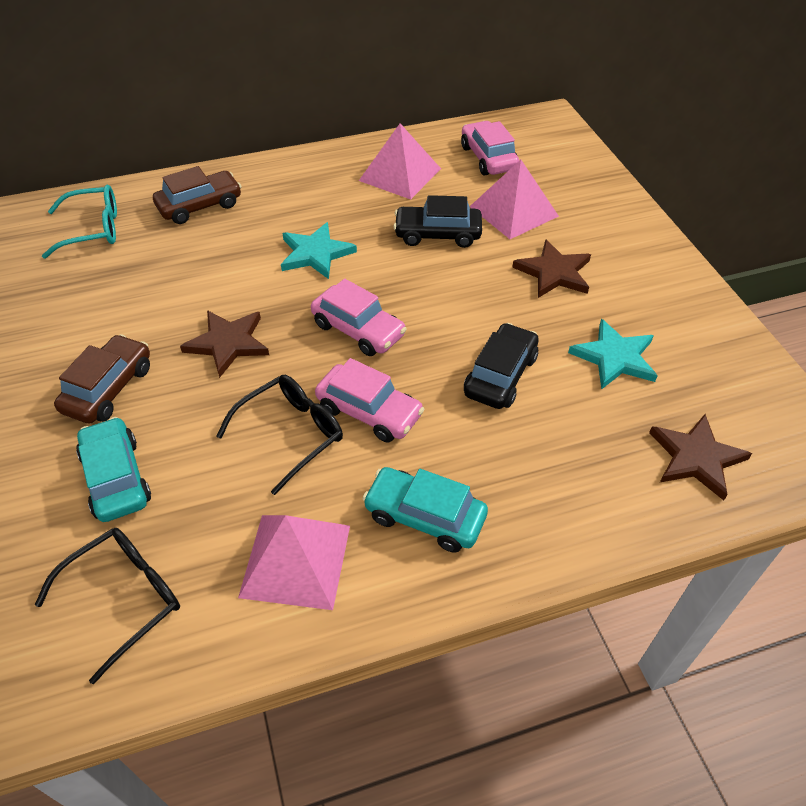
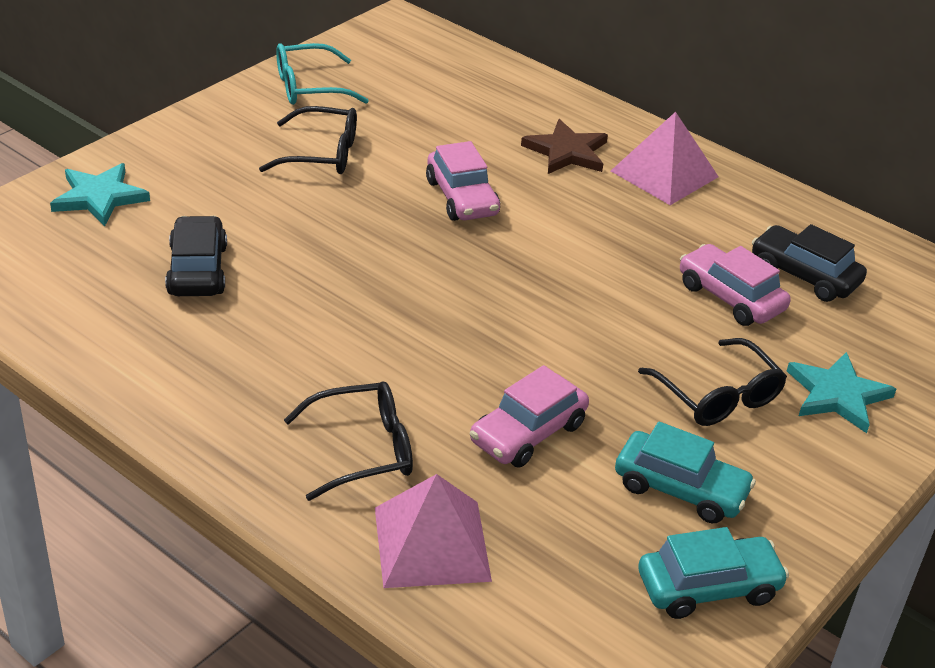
black glasses: 2 -> 3
brown car: 2 -> 0
brown star: 3 -> 1
pink pyramid: 3 -> 2

